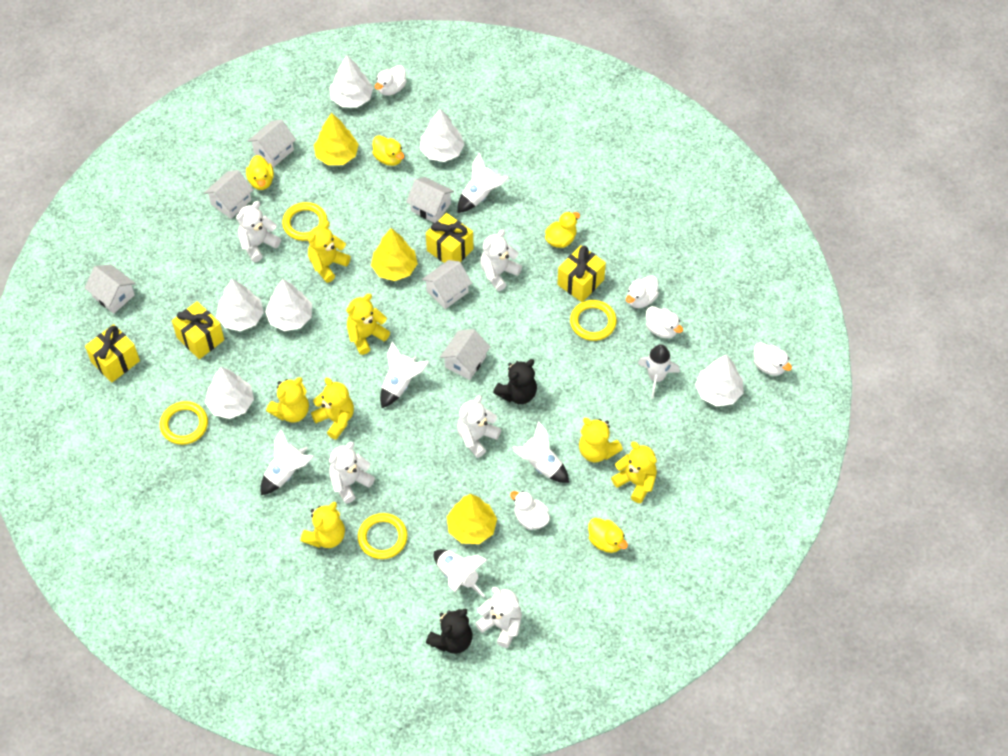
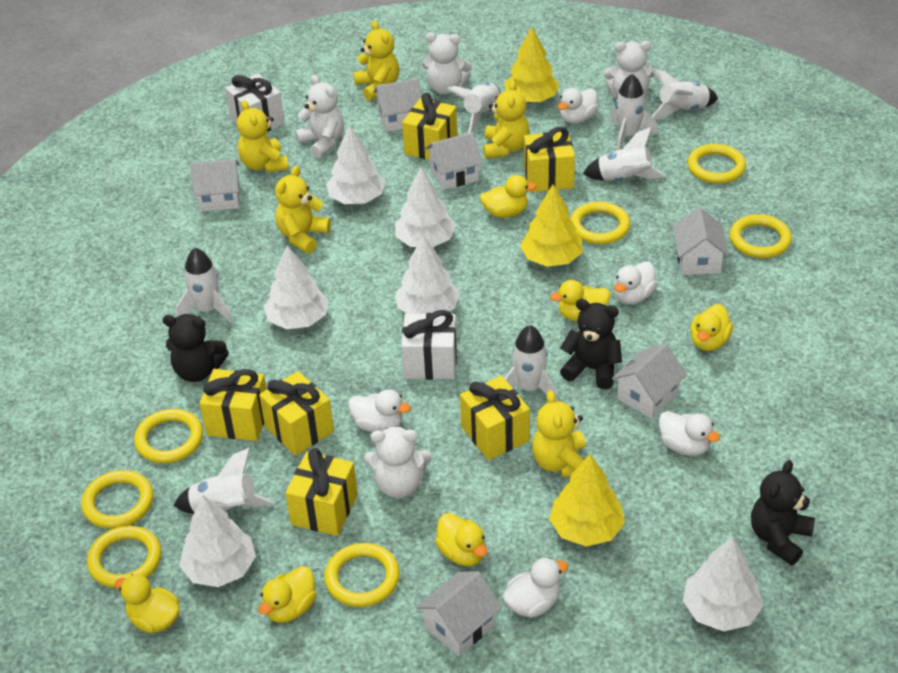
black teddy bear: 2 -> 3
white gift: 0 -> 2
white rocket: 6 -> 7
white teddy bear: 5 -> 4
yellow duck: 4 -> 6
yellow gift: 4 -> 6
yellow ring: 4 -> 7
yellow teddy bear: 7 -> 5

